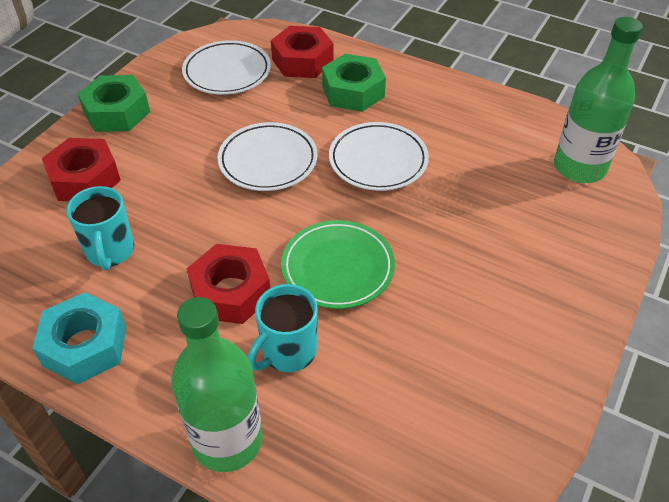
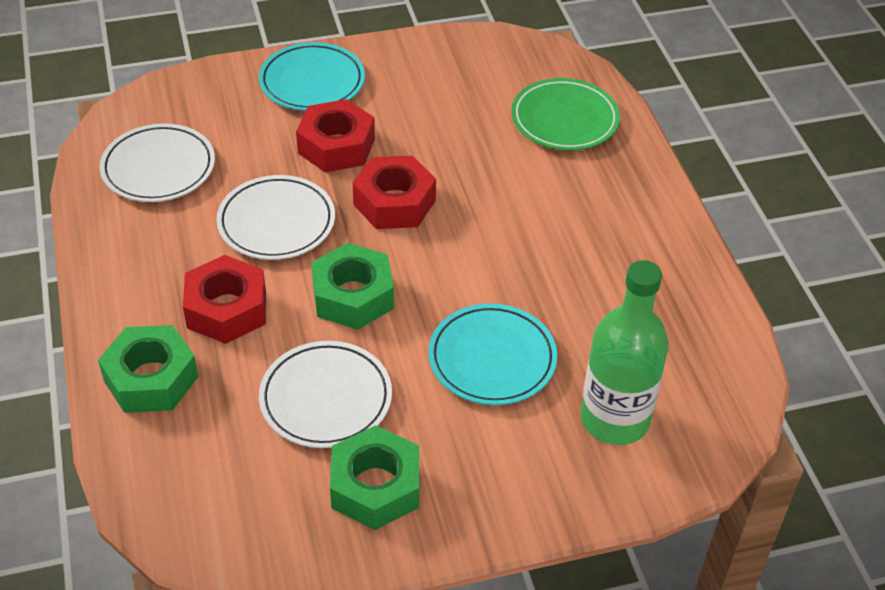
green bottle: 2 -> 1
green nut: 2 -> 3
turquoise mug: 2 -> 0
turquoise nut: 1 -> 0
turquoise plate: 0 -> 2

